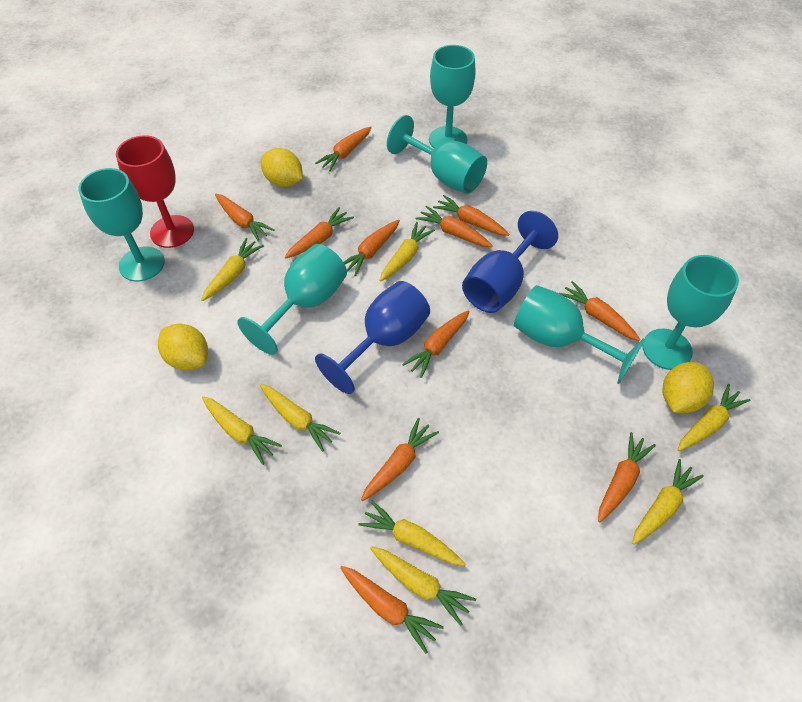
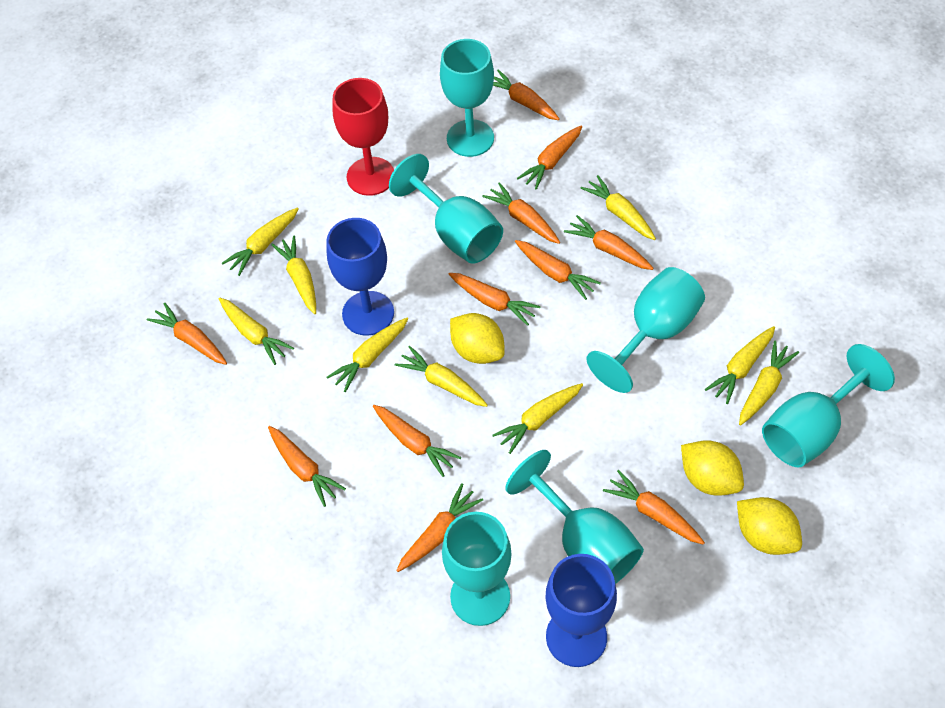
yellow carrot: 8 -> 9

